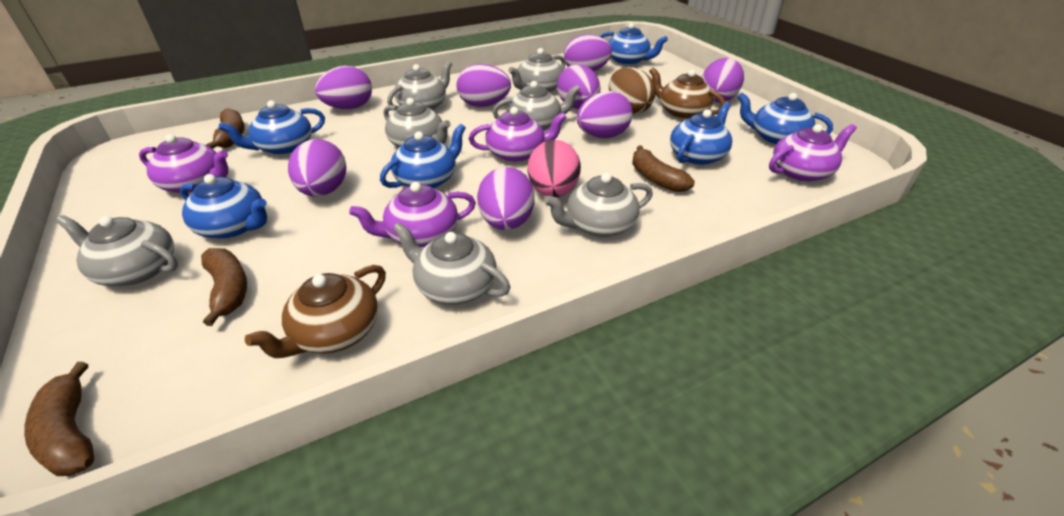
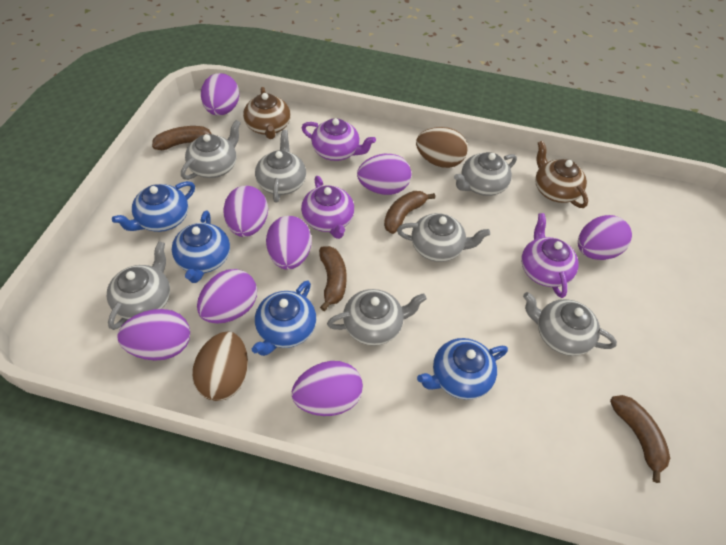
blue teapot: 6 -> 4
brown egg: 1 -> 2
pink egg: 1 -> 0
purple teapot: 4 -> 3

